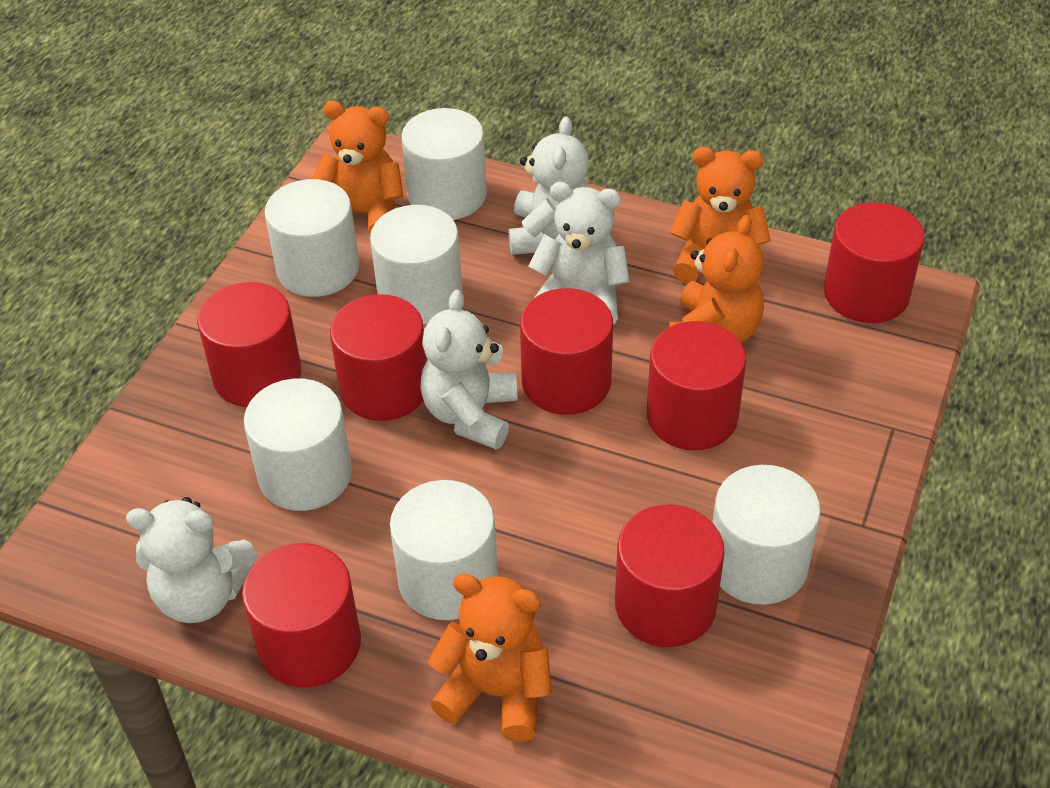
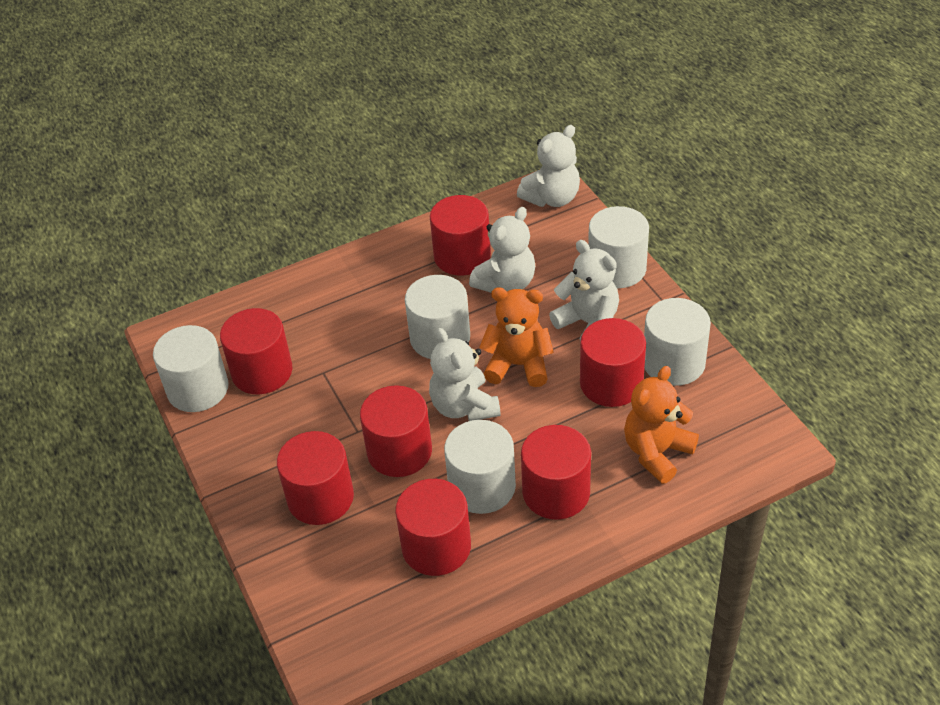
orange teddy bear: 4 -> 2
white cylinder: 6 -> 5

